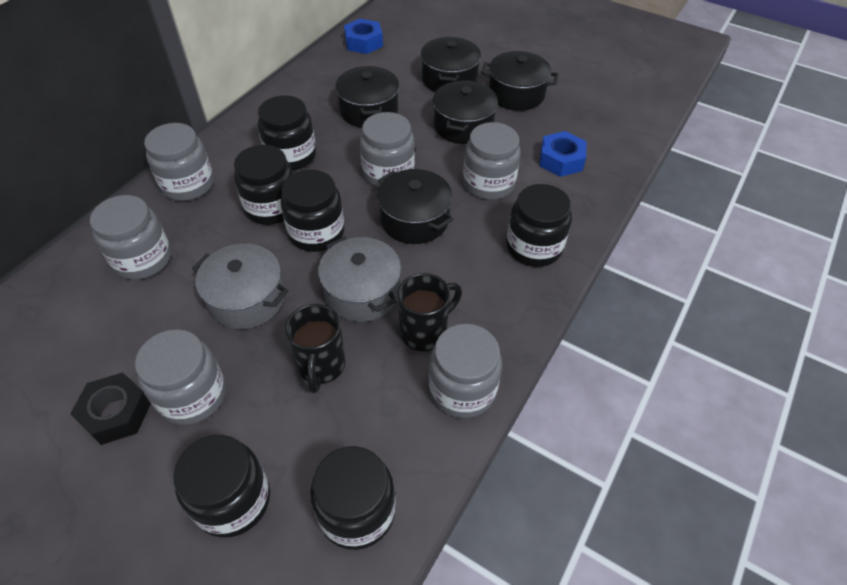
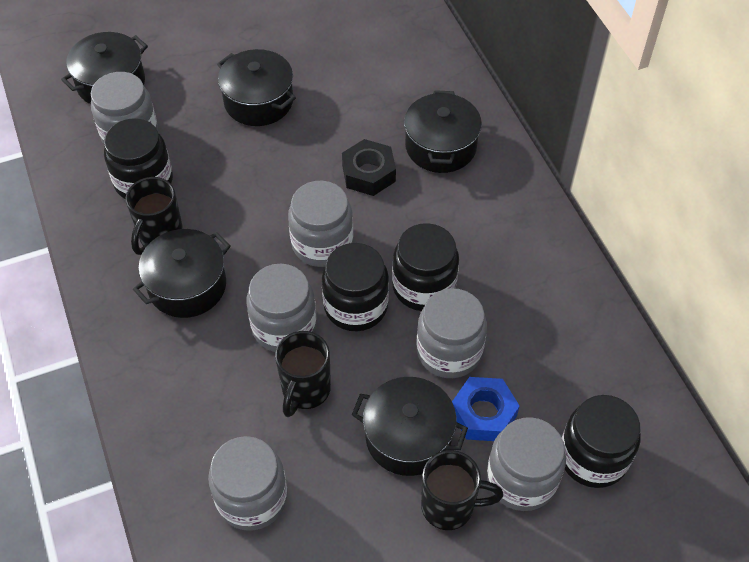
black jar: 6 -> 4
black mug: 2 -> 3
blue nut: 2 -> 1
grey pot: 2 -> 0

